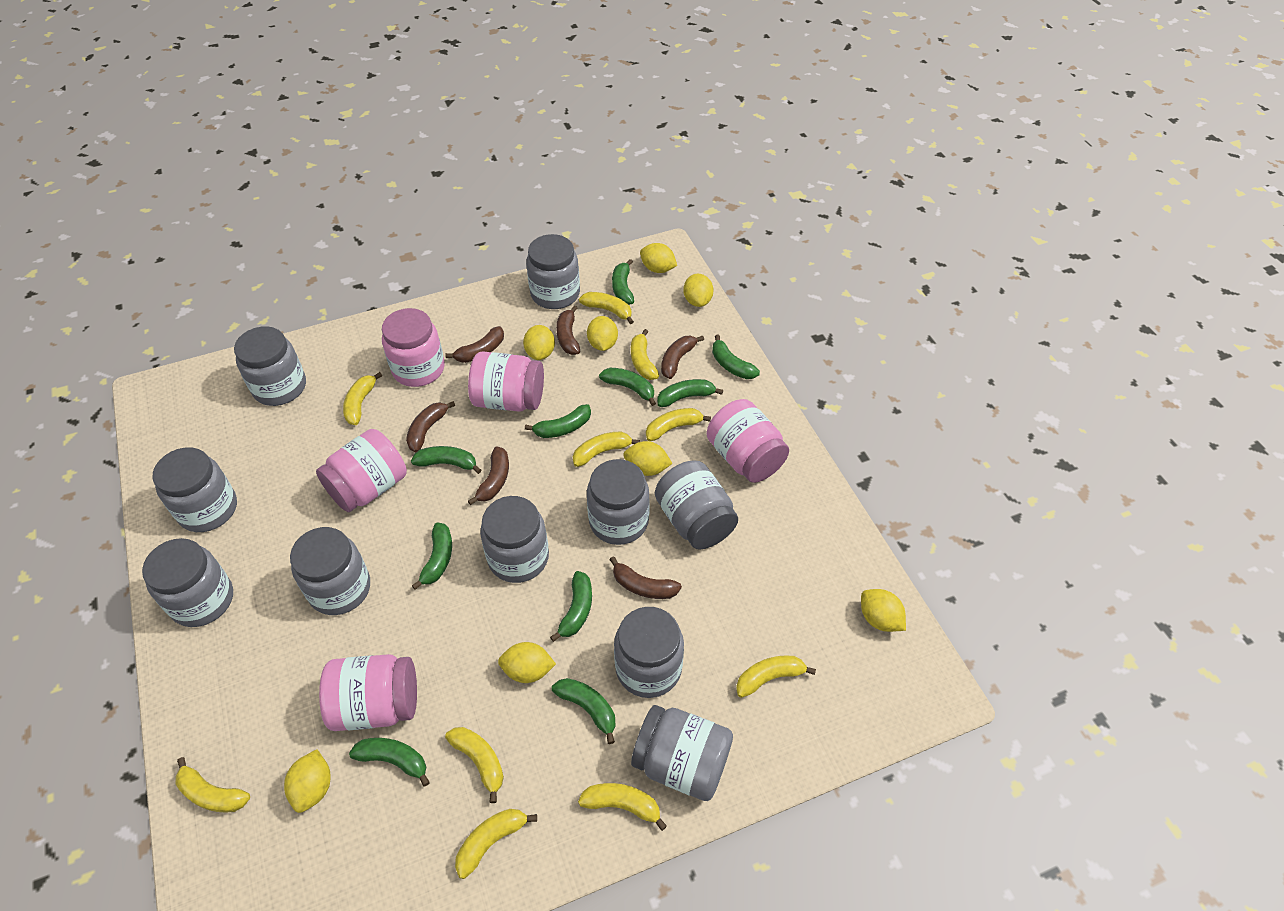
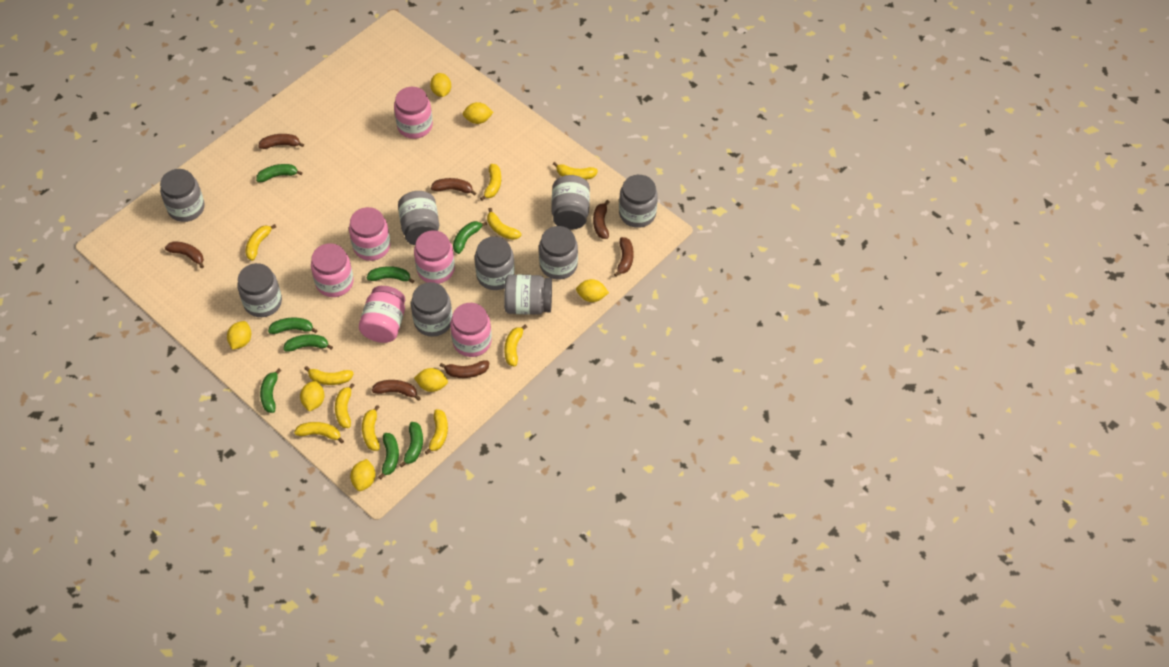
brown banana: 6 -> 7
green banana: 10 -> 8
grey jar: 10 -> 9
pink jar: 5 -> 6
yellow lemon: 8 -> 7

